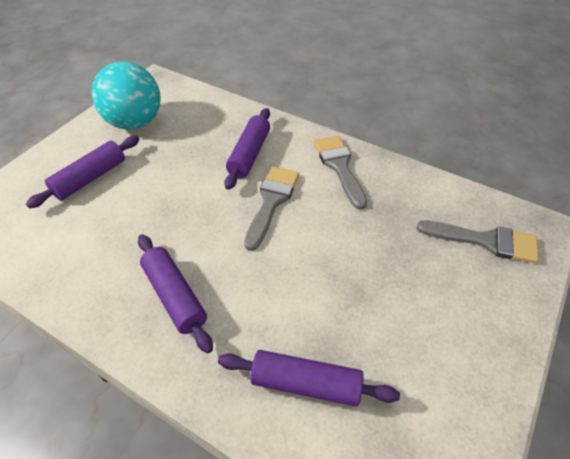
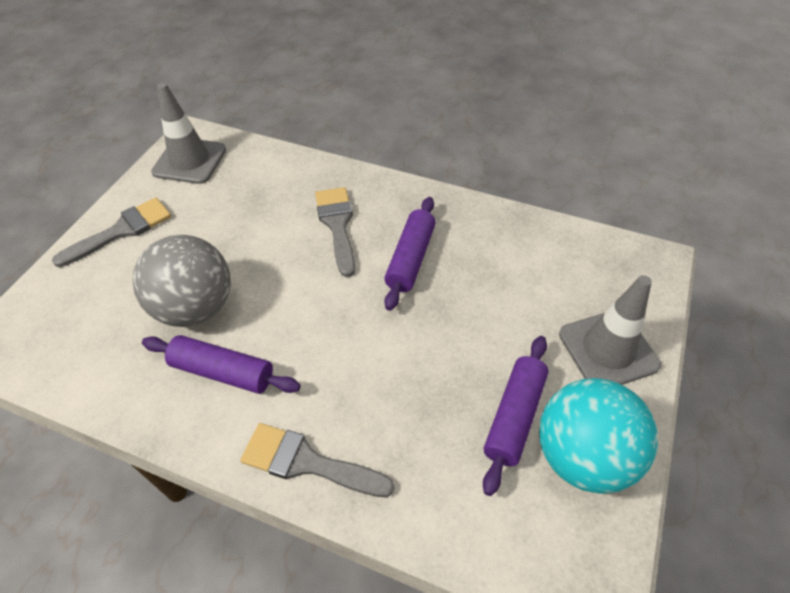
grey ball: 0 -> 1
grey traffic cone: 0 -> 2
purple rolling pin: 4 -> 3

